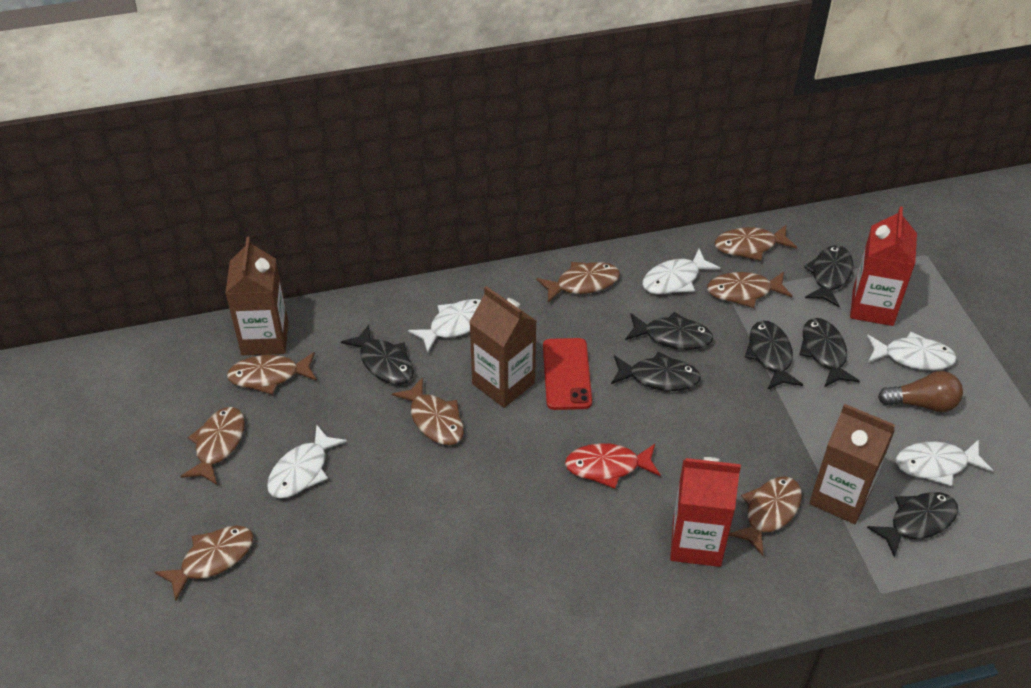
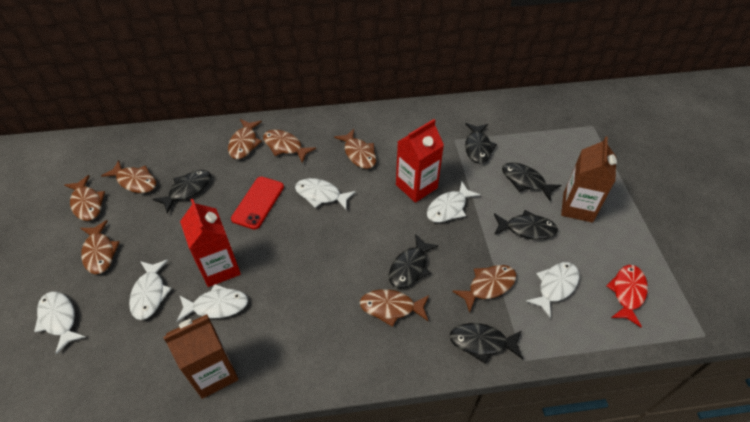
black fish: 7 -> 6
brown carton: 3 -> 2
brown light bulb: 1 -> 0
white fish: 5 -> 6

